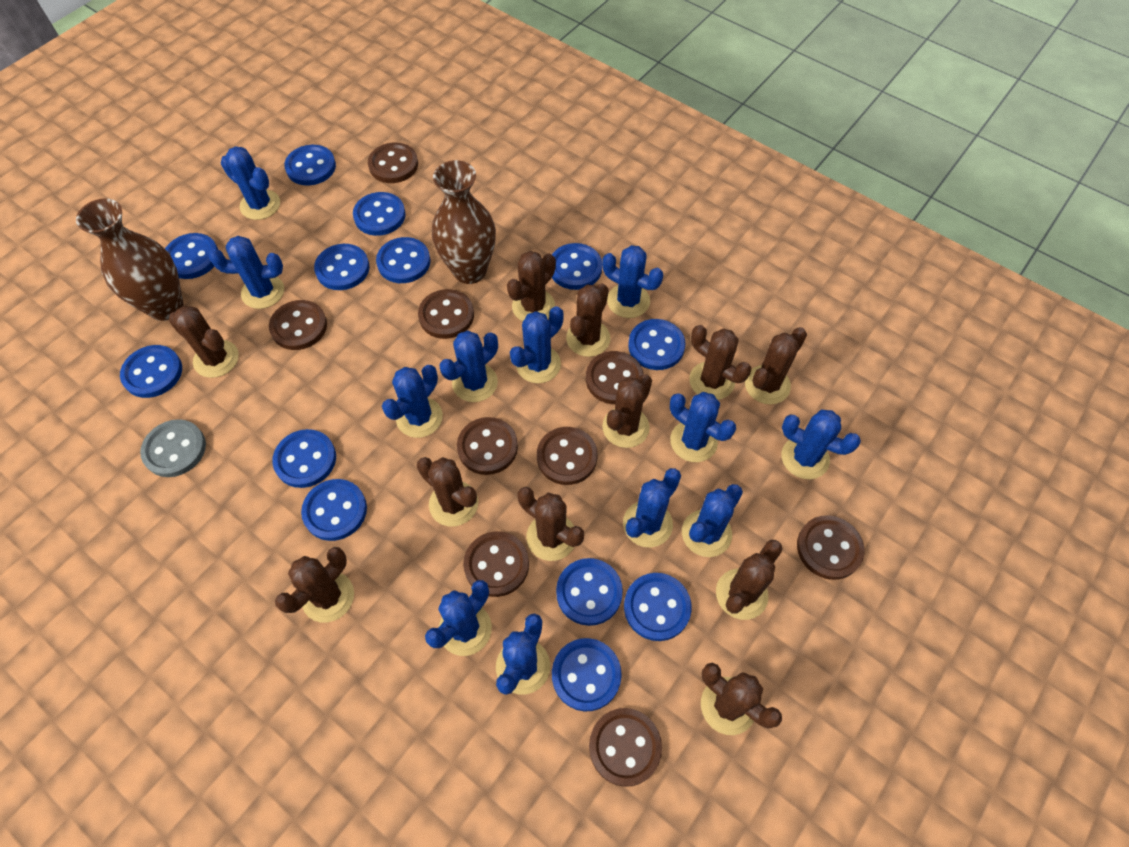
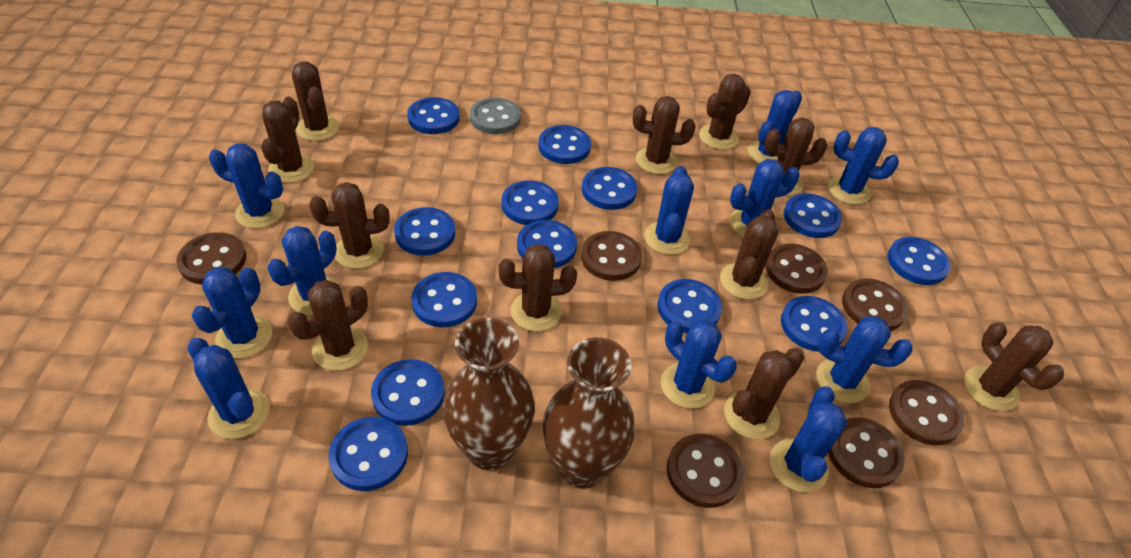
blue cactus: 12 -> 11
brown button: 9 -> 7

